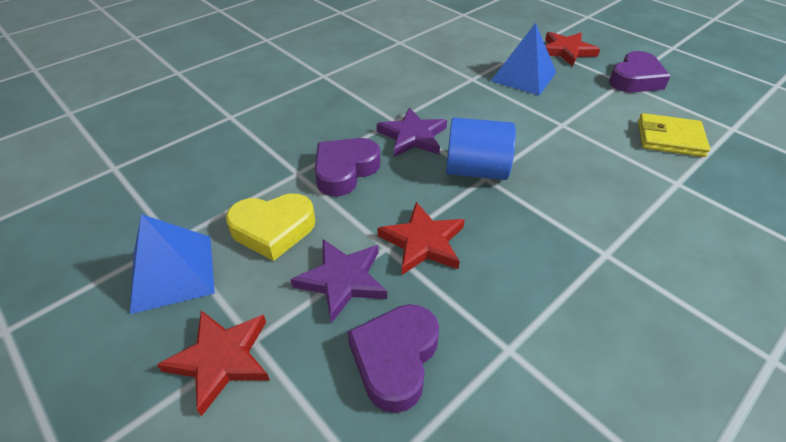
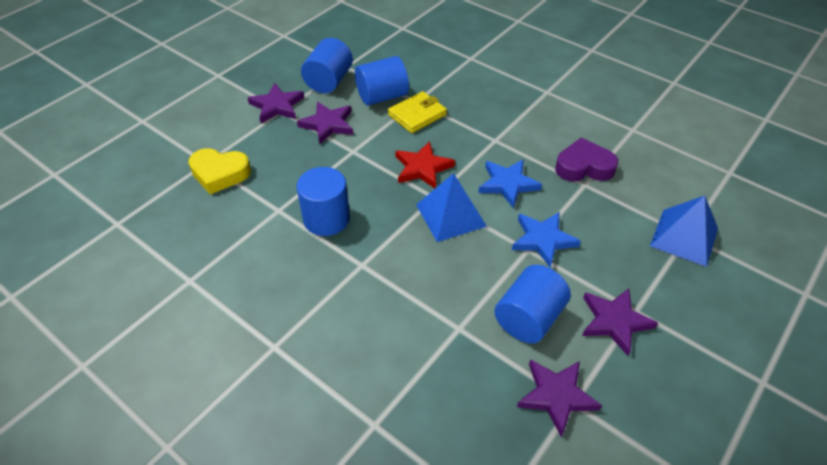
blue cylinder: 1 -> 4
blue star: 0 -> 2
purple heart: 3 -> 1
purple star: 2 -> 4
red star: 3 -> 1

